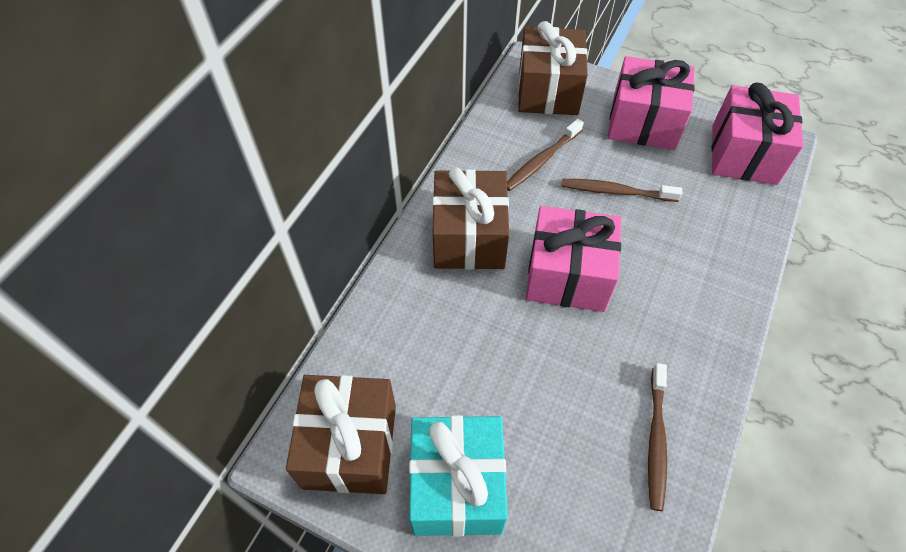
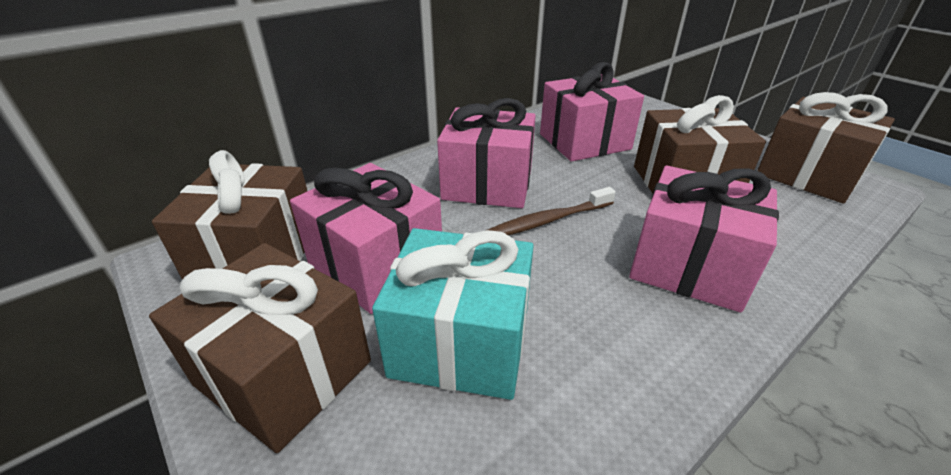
brown gift: 3 -> 4
brown toothbrush: 3 -> 1
pink gift: 3 -> 4

